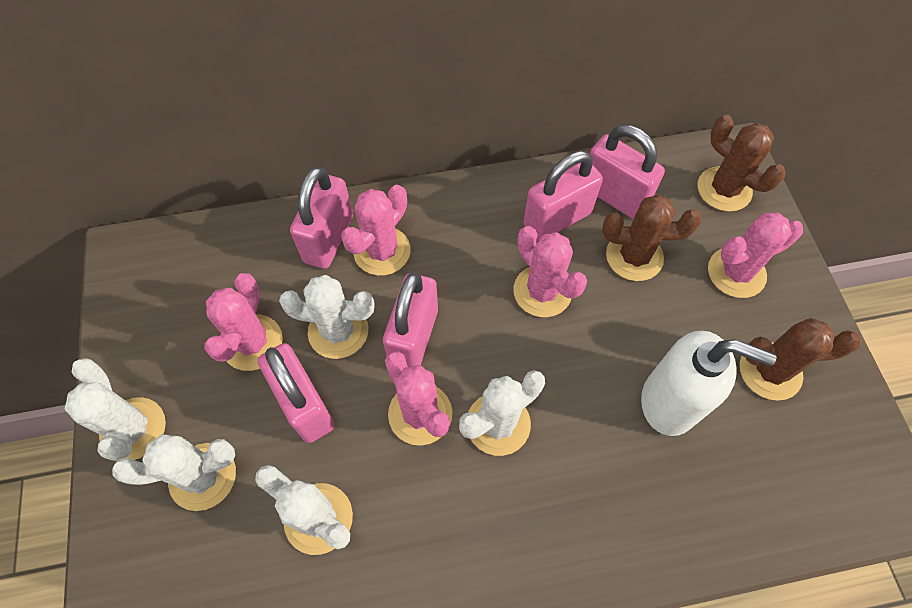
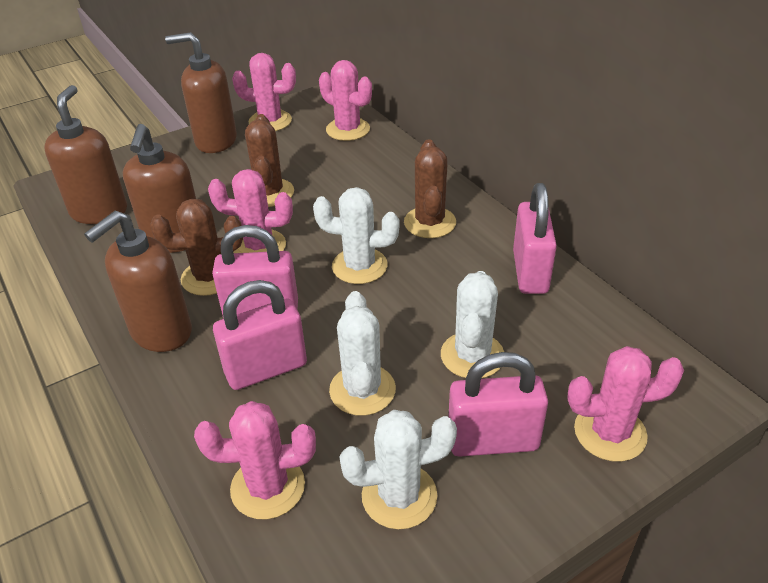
brown soap dispenser: 0 -> 4
pink padlock: 5 -> 4
white cactus: 5 -> 4
white soap dispenser: 1 -> 0

